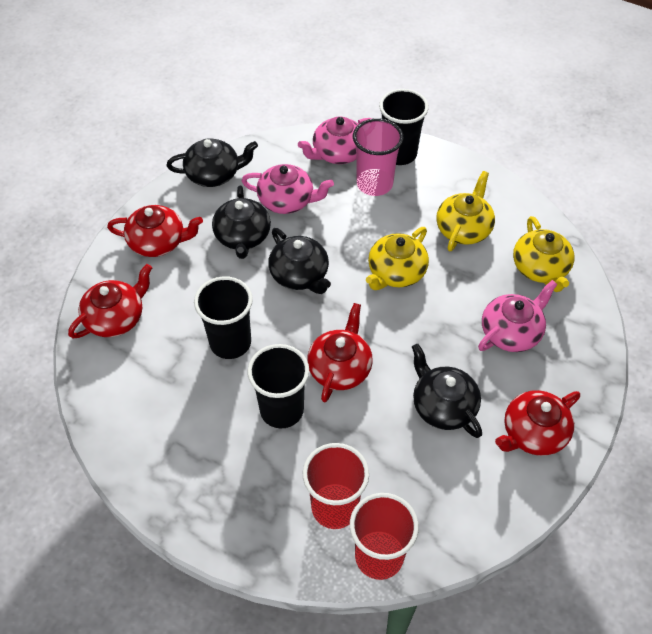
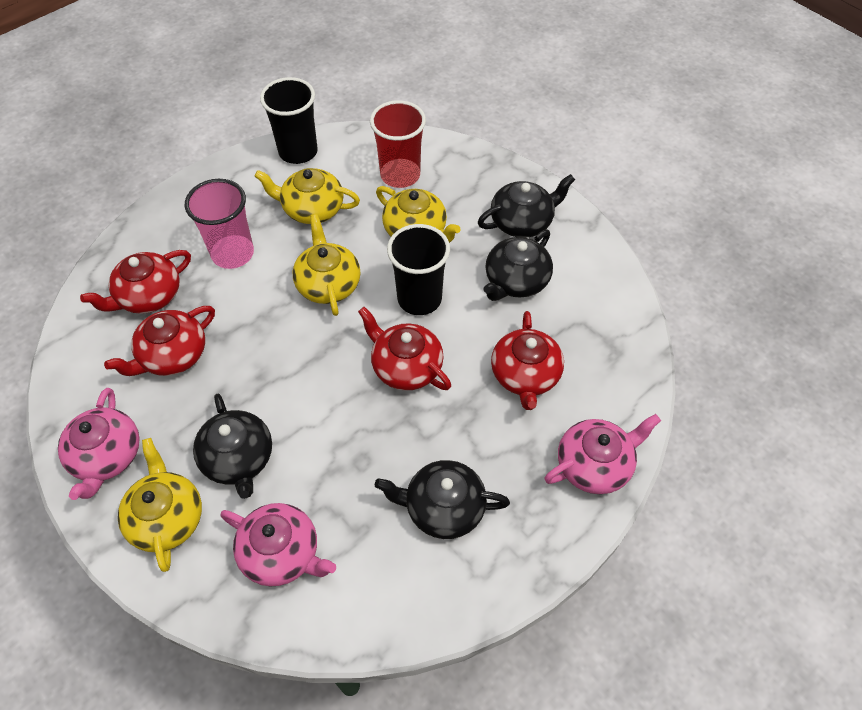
black cup: 3 -> 2
red cup: 2 -> 1
yellow teapot: 3 -> 4

